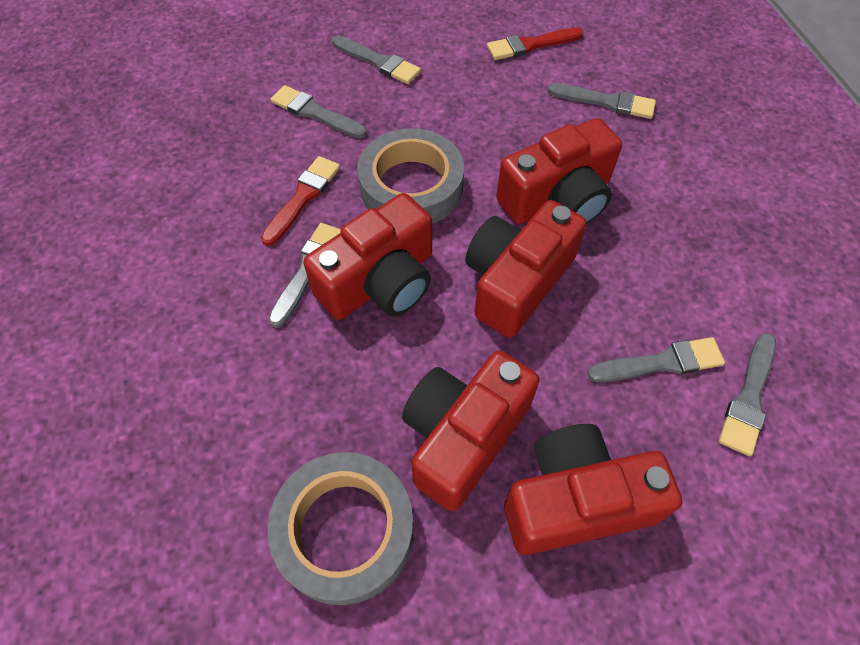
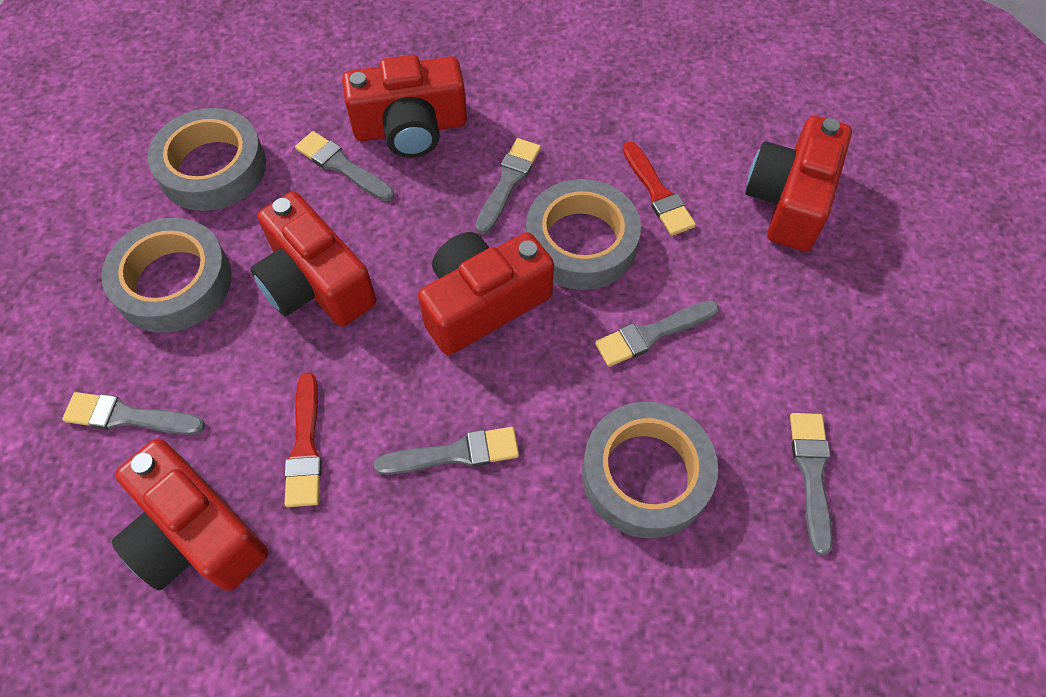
grey tape: 2 -> 4

